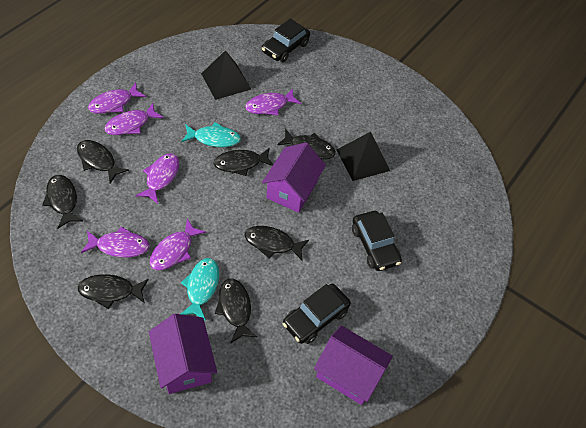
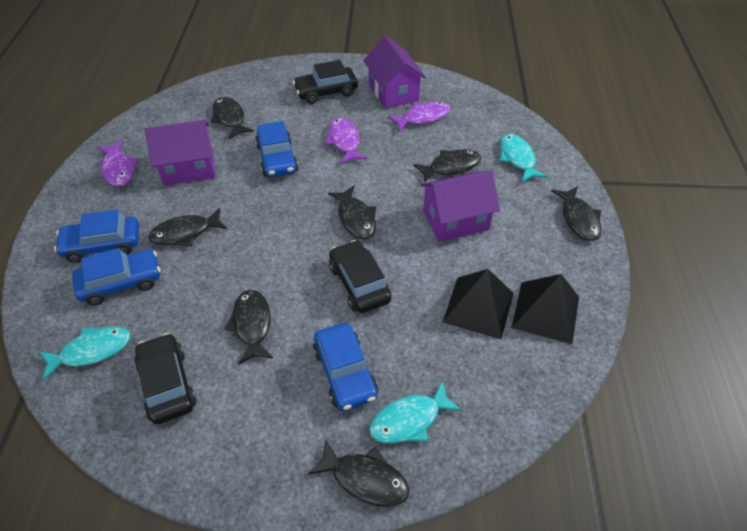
blue car: 0 -> 4
purple fish: 6 -> 3
turquoise fish: 2 -> 3

